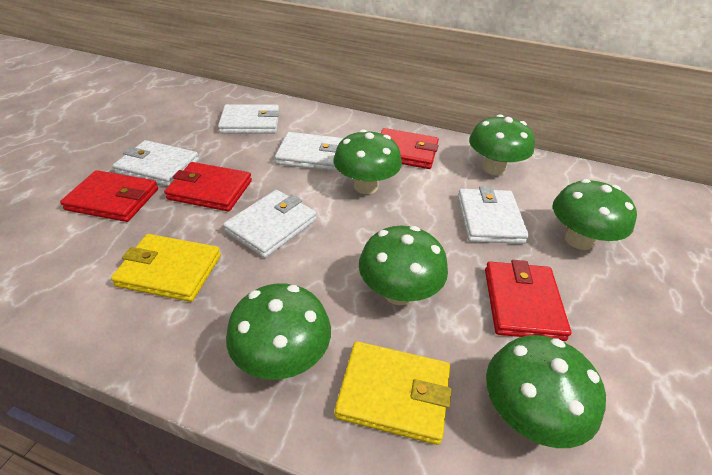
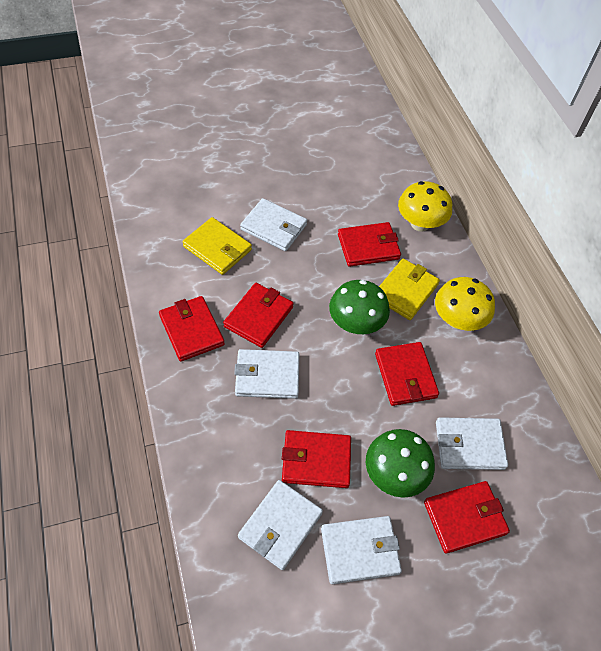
green mushroom: 6 -> 2
red wallet: 4 -> 6
yellow mushroom: 0 -> 2

